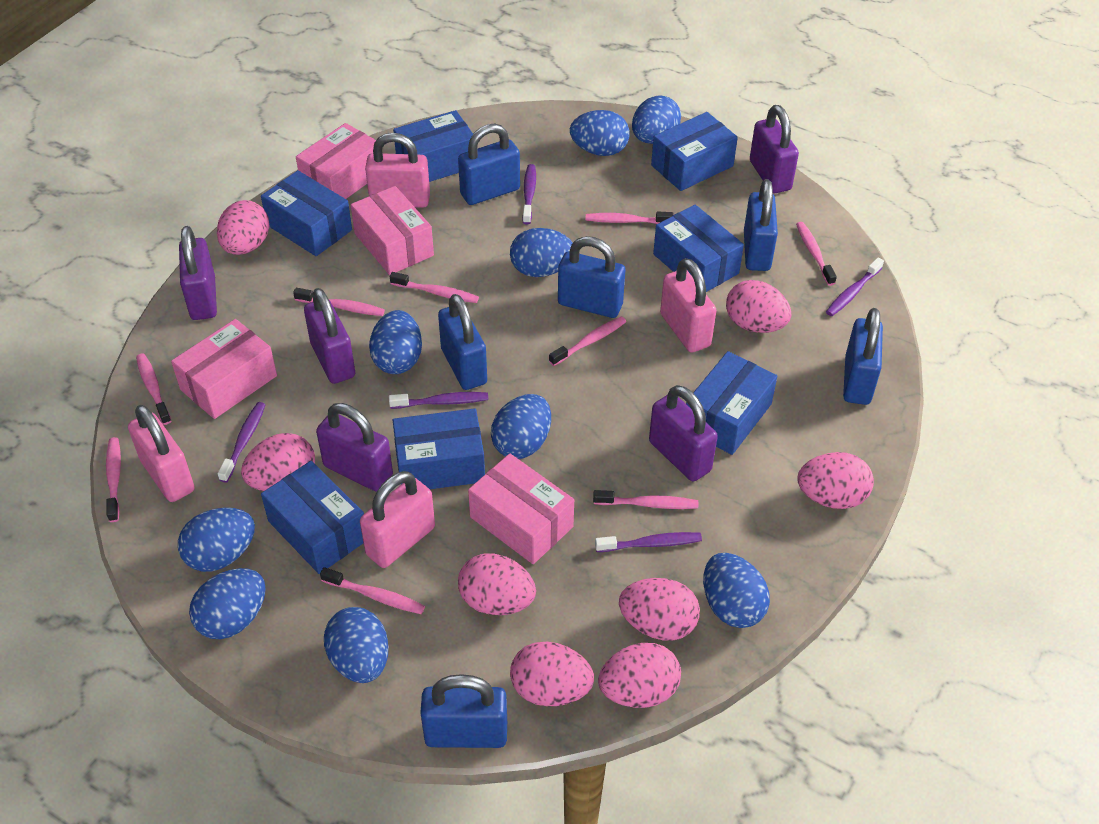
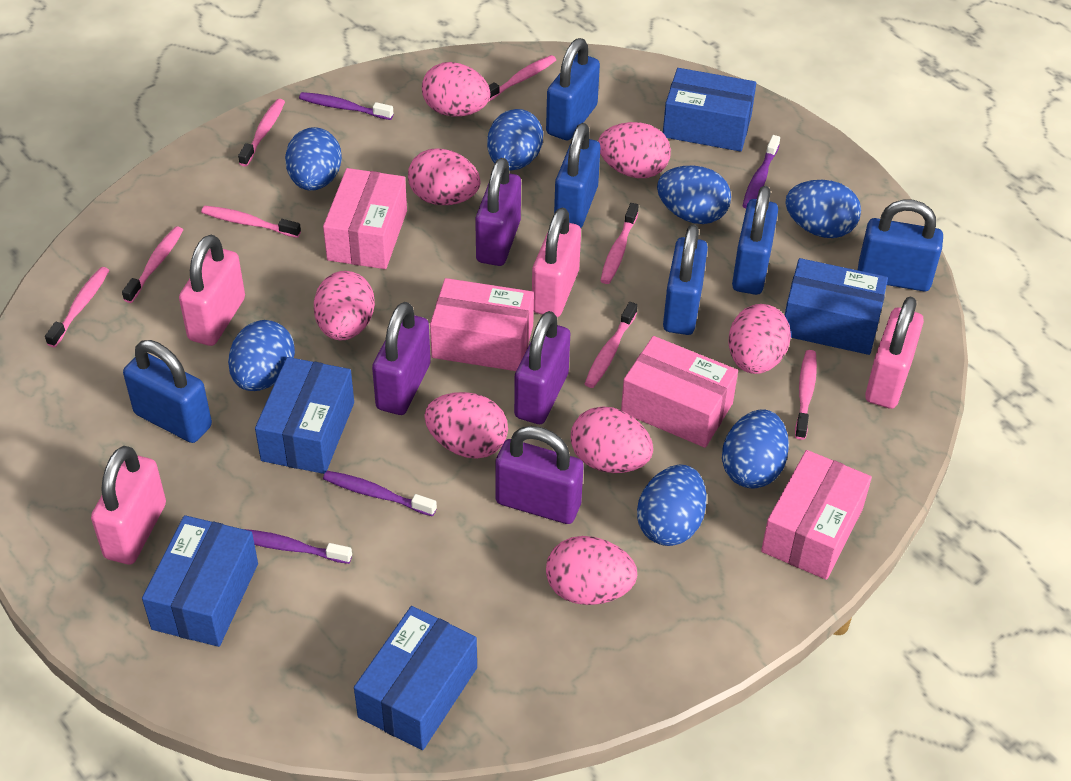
blue box: 7 -> 5
blue egg: 9 -> 7
pink toothbrush: 9 -> 8
purple padlock: 5 -> 4
purple toothbrush: 5 -> 4

